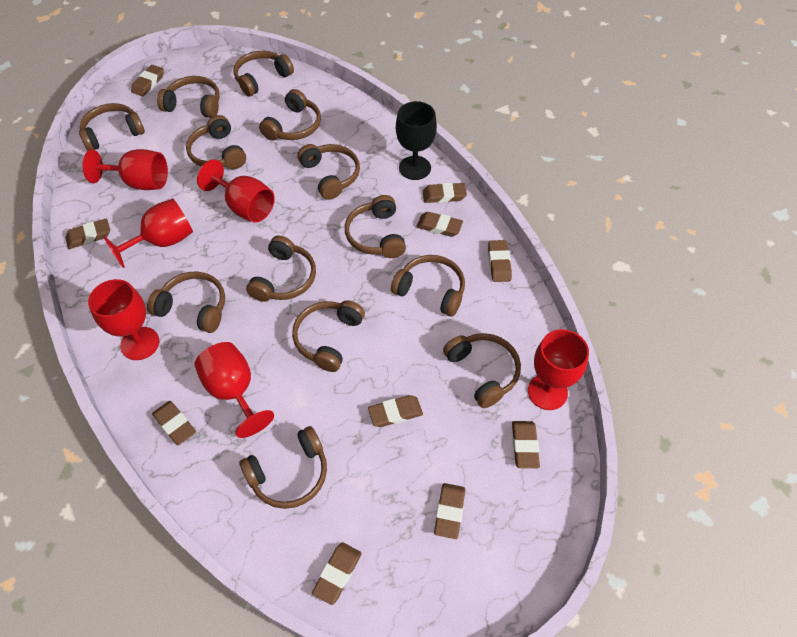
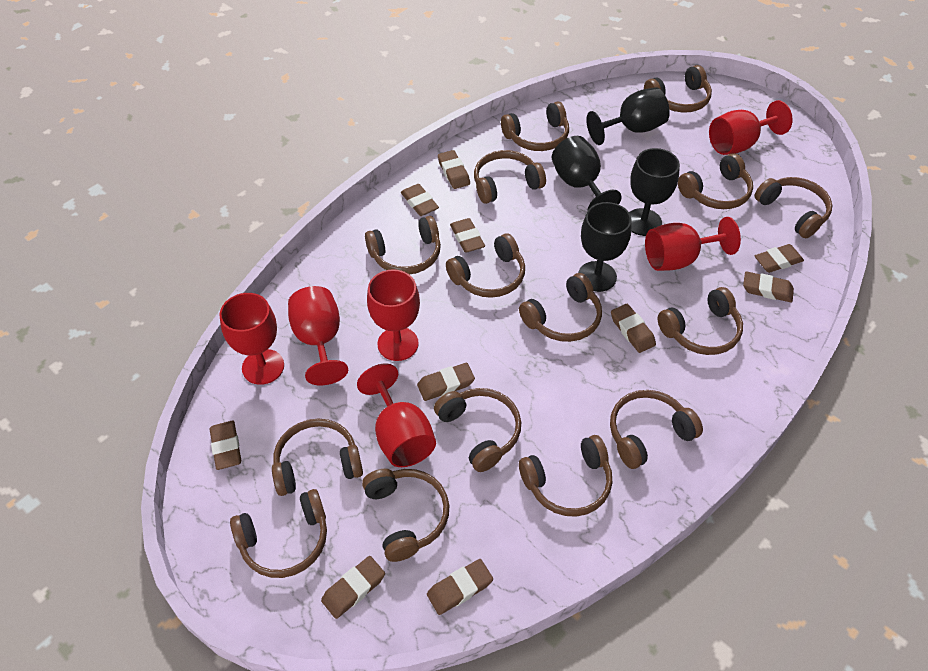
black goblet: 1 -> 4
brown headphones: 13 -> 15

